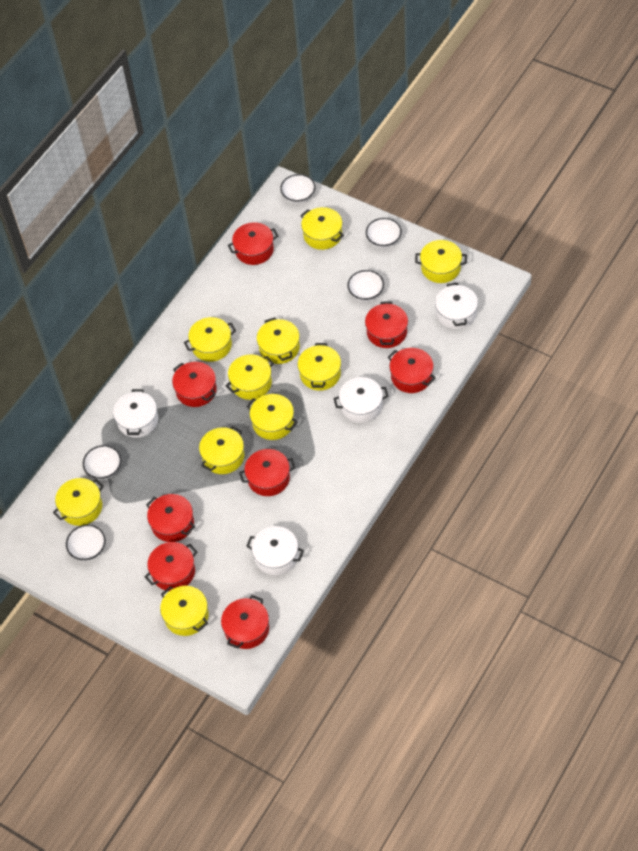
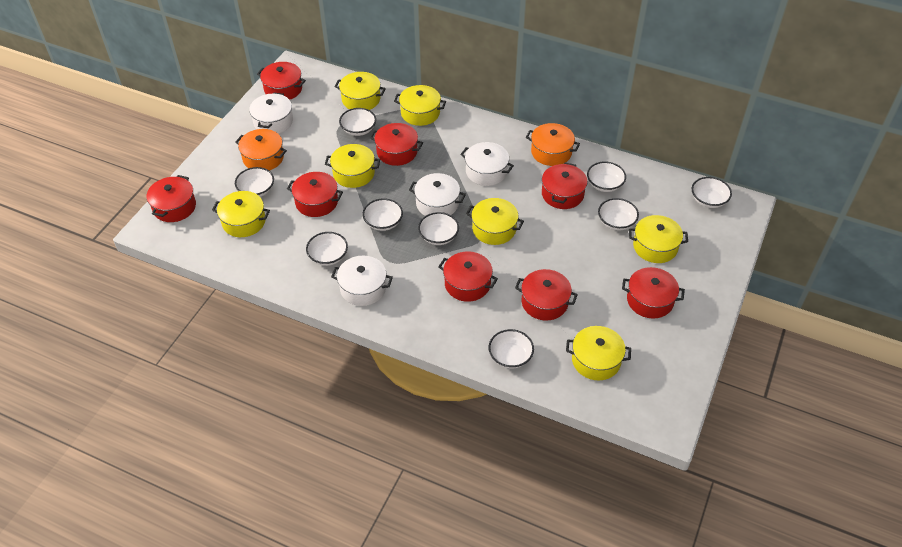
orange pot: 0 -> 2
white bowl: 5 -> 9
yellow pot: 10 -> 7

